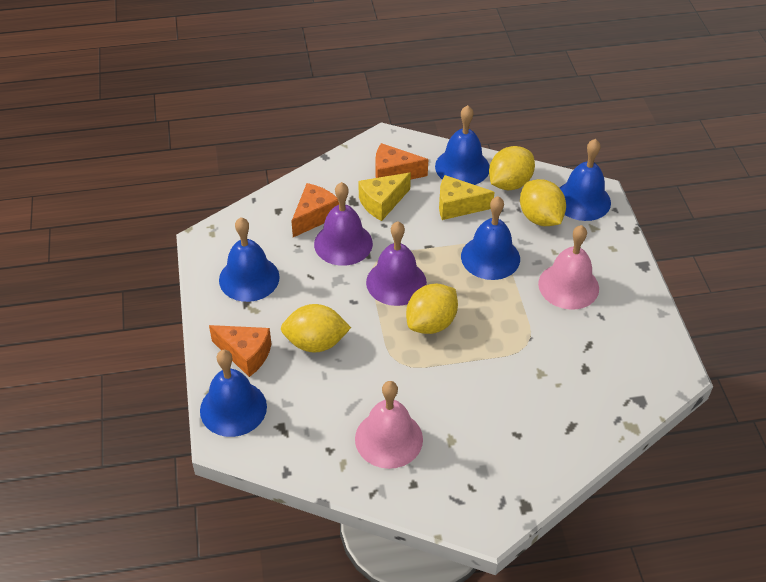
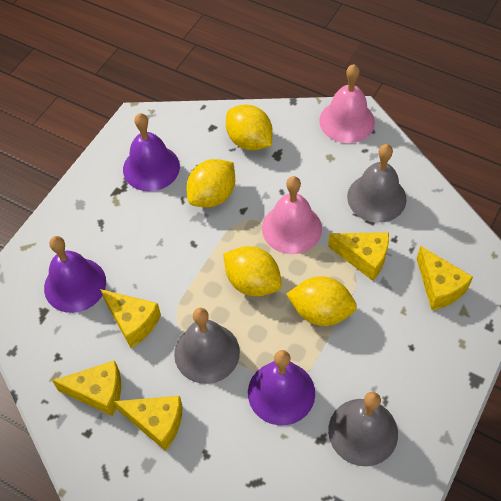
blue bell: 5 -> 0
grey bell: 0 -> 3
orange cheese: 3 -> 0
purple bell: 2 -> 3
yellow cheese: 2 -> 5

